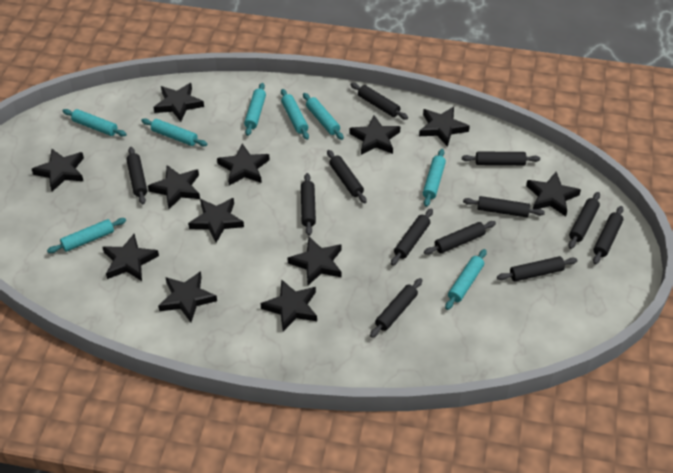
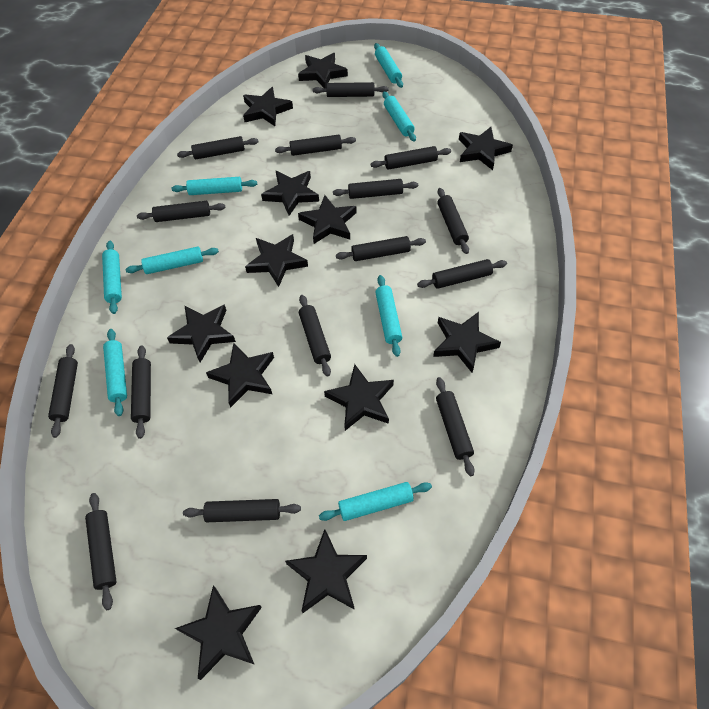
black rolling pin: 12 -> 15

